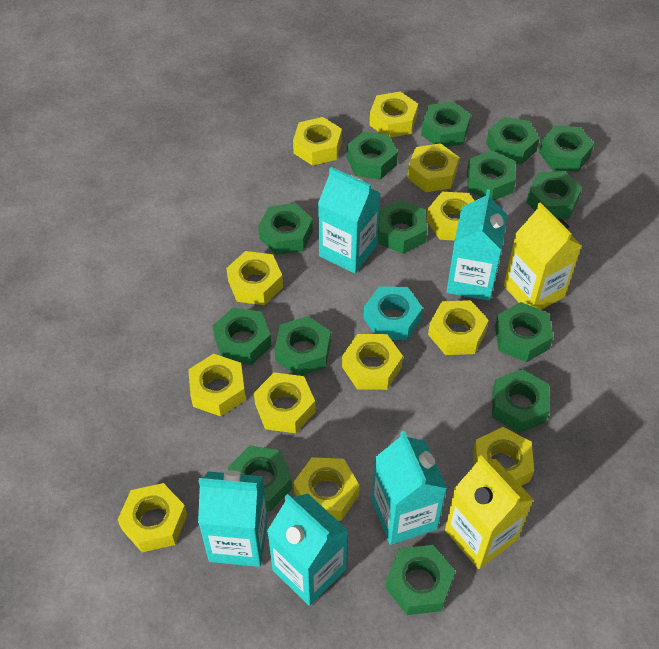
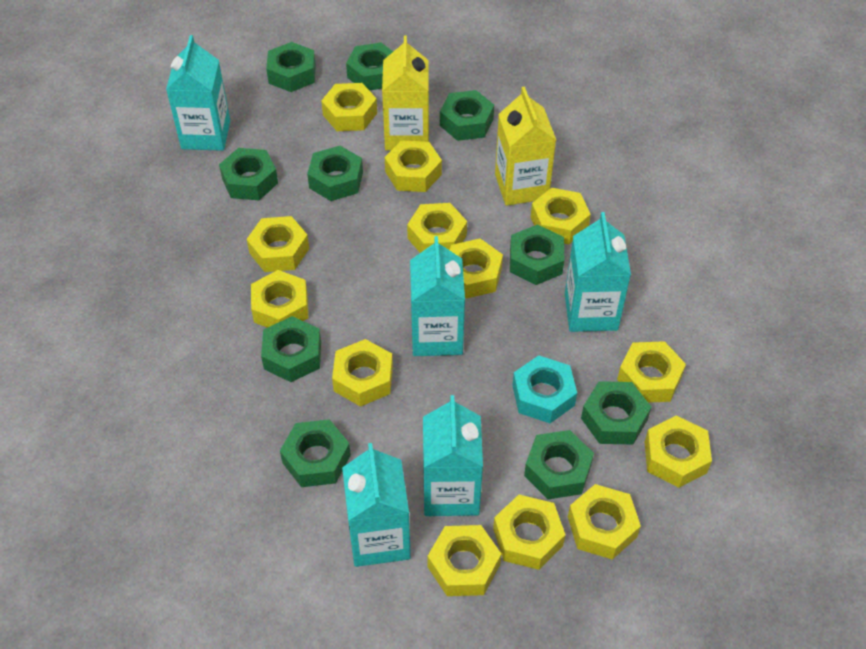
green nut: 14 -> 10
yellow nut: 12 -> 13

